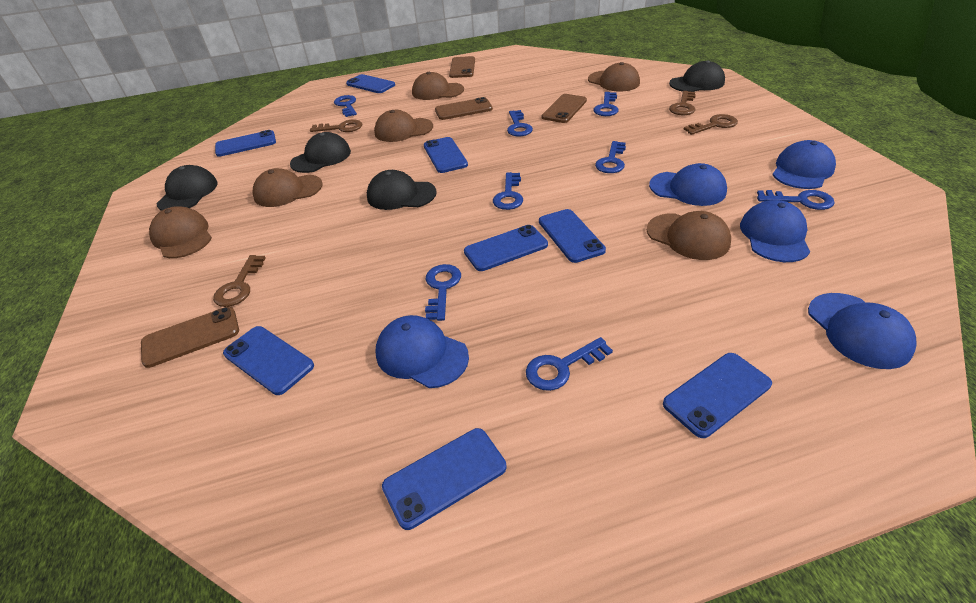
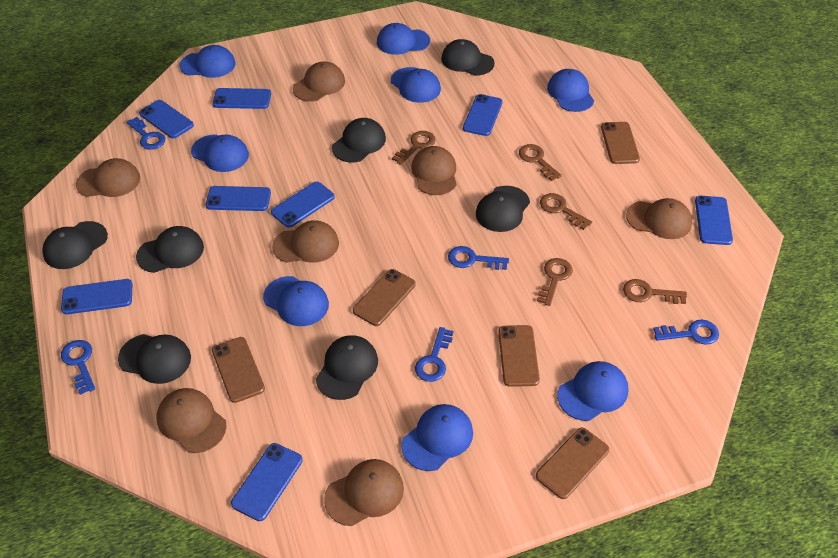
black cap: 4 -> 7
blue cap: 5 -> 8
blue key: 8 -> 5
brown cap: 6 -> 7
brown key: 4 -> 5
brown phone: 4 -> 5

